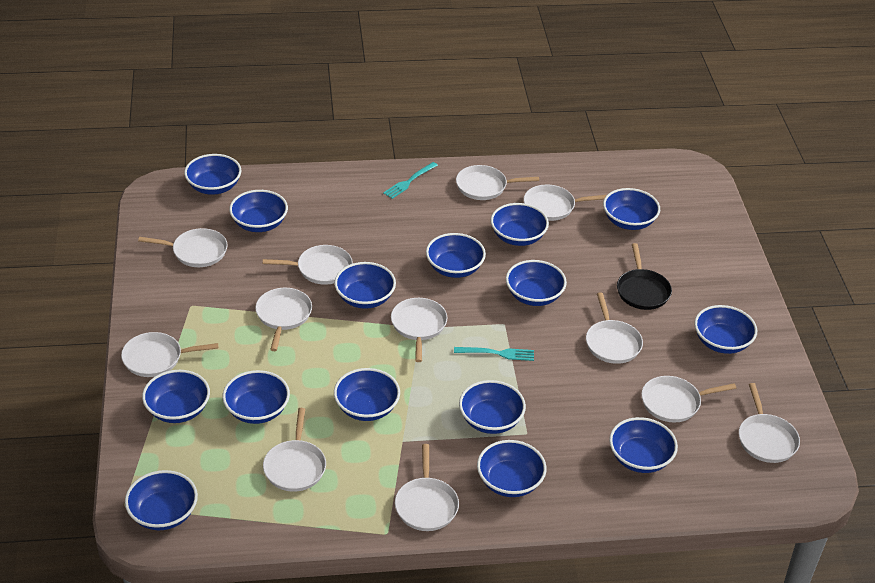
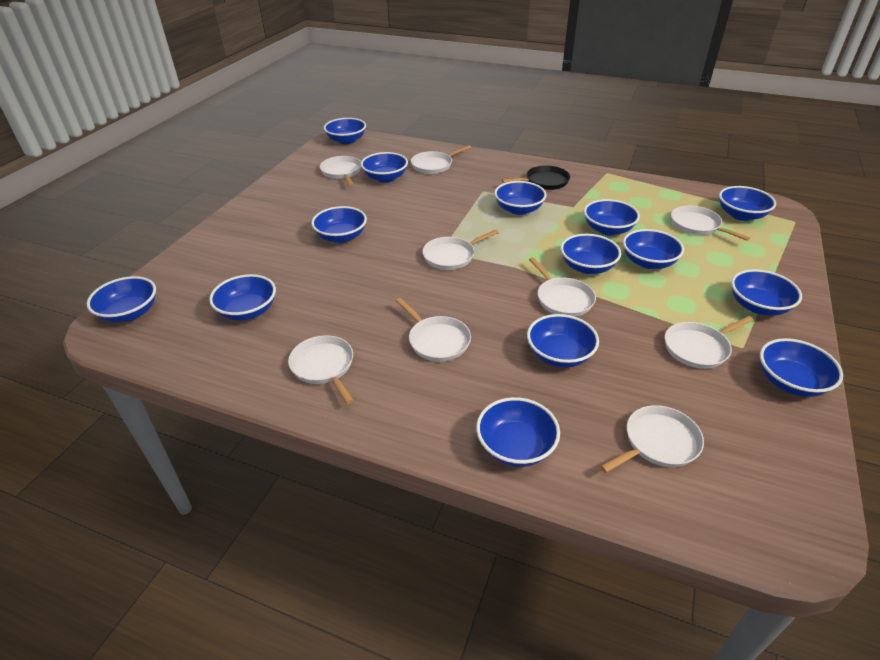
blue bowl: 15 -> 14
turquoise fork: 2 -> 0
white pan: 12 -> 9

